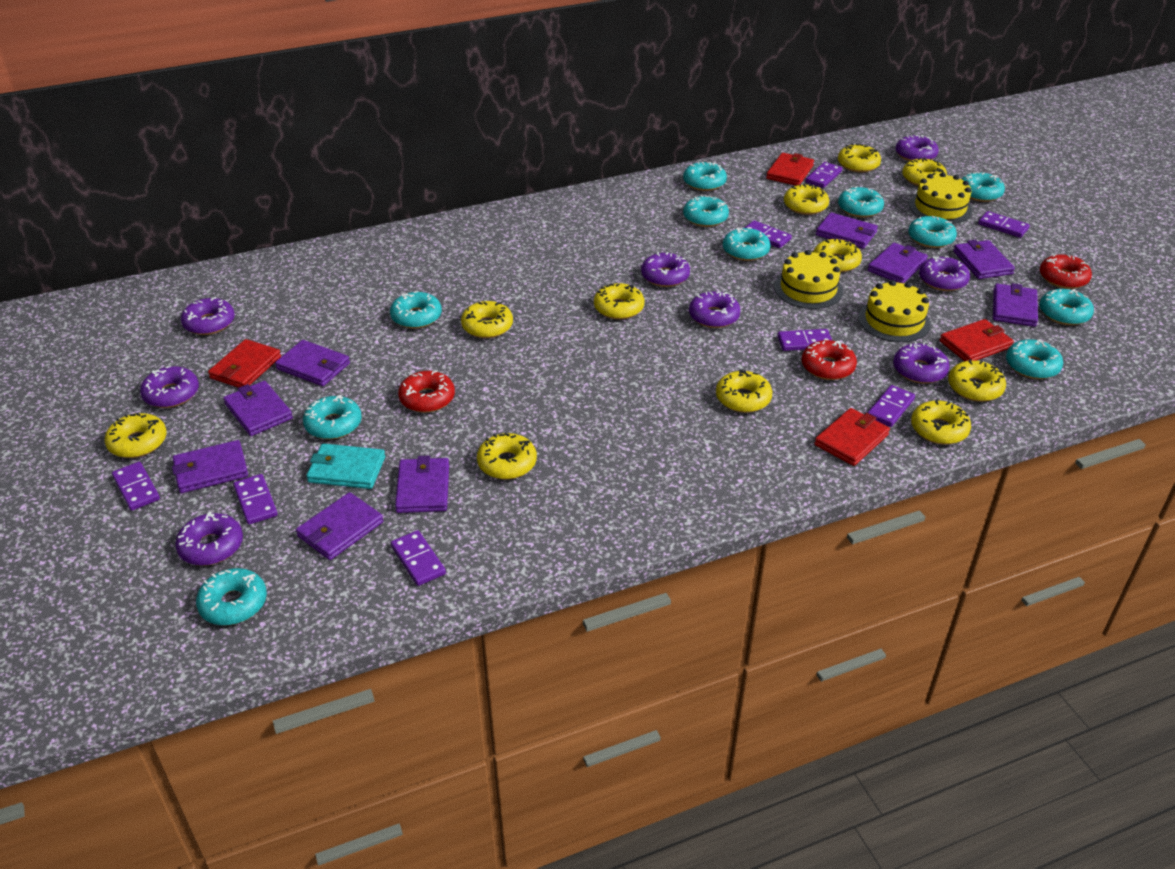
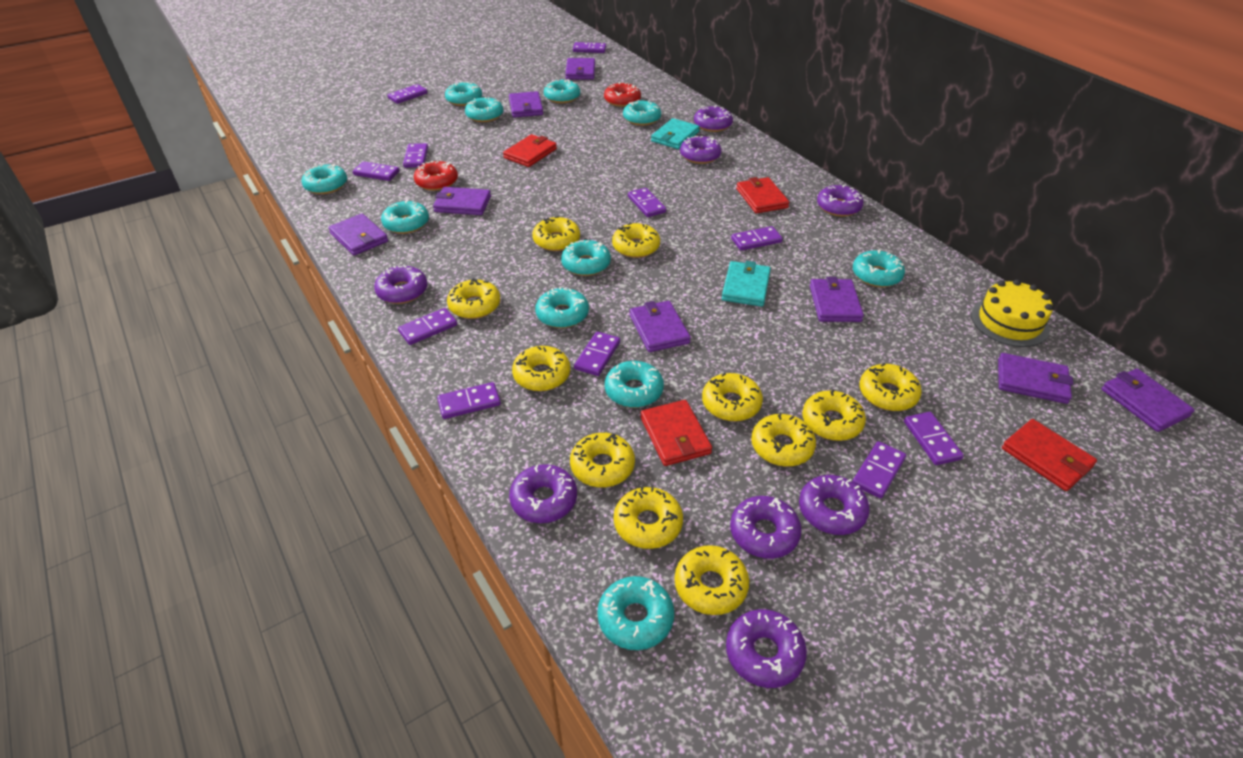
purple domino: 8 -> 11
purple wallet: 9 -> 8
red donut: 3 -> 2
turquoise wallet: 1 -> 2
yellow cake: 3 -> 1

